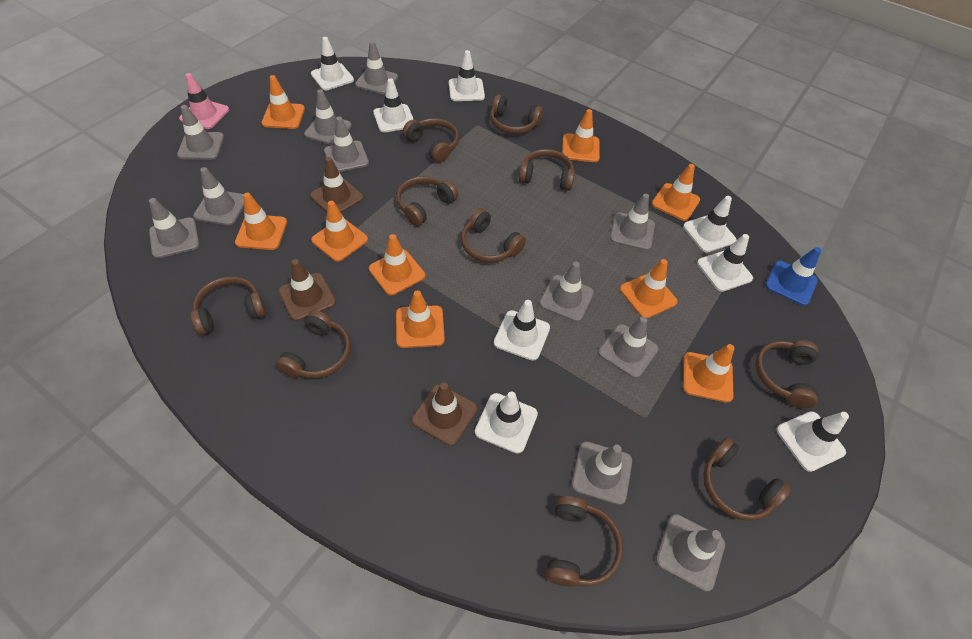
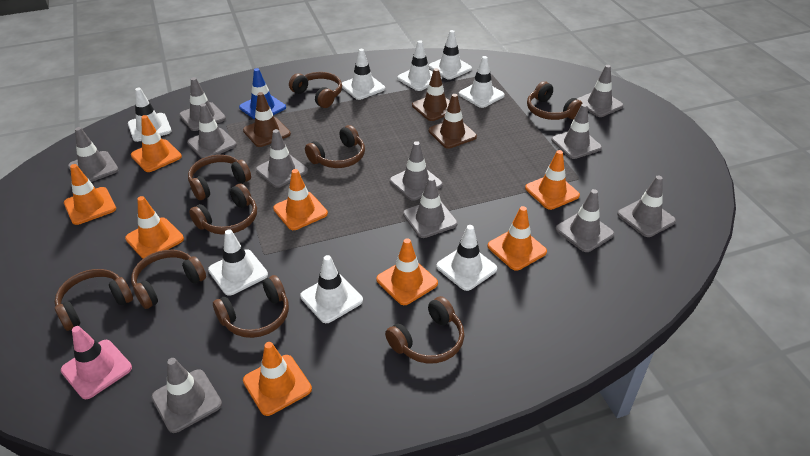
brown headphones: 10 -> 9
orange traffic cone: 9 -> 8

